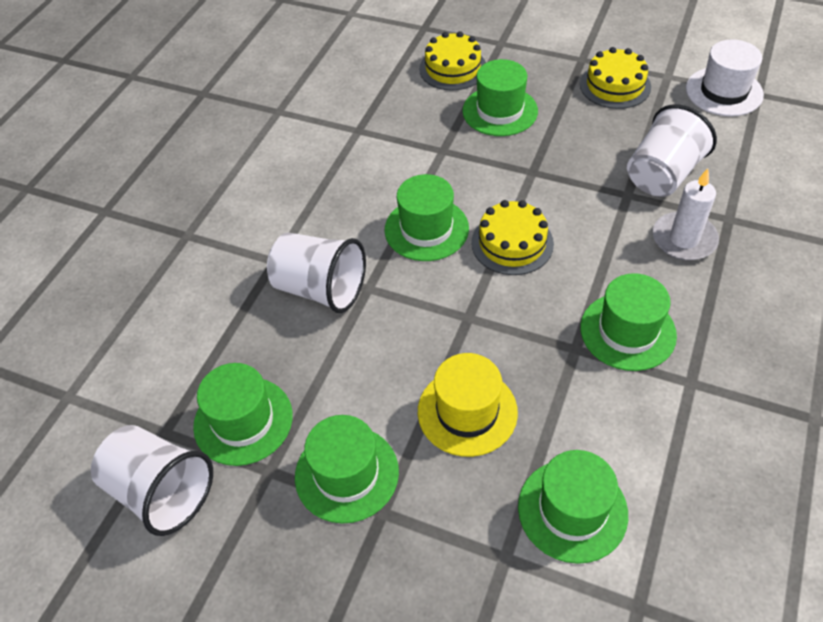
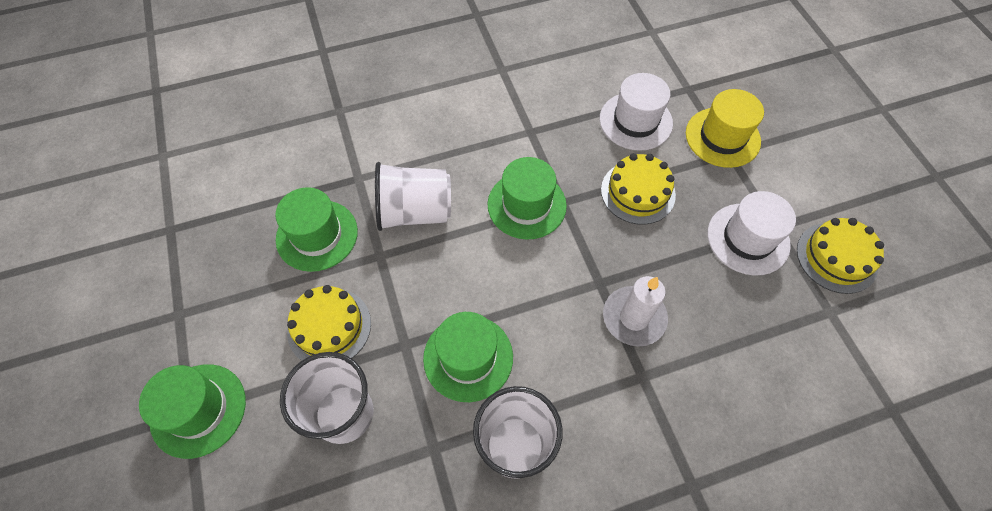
green hat: 6 -> 4
white hat: 1 -> 2

